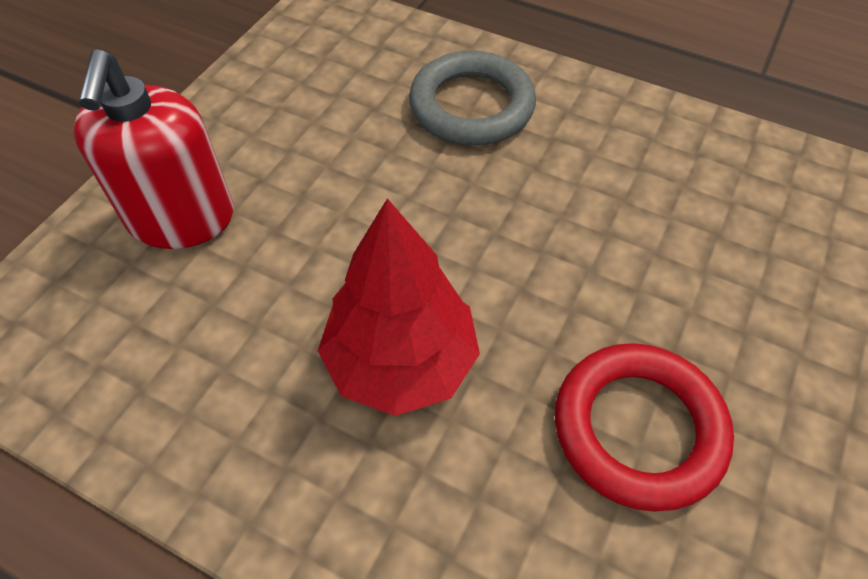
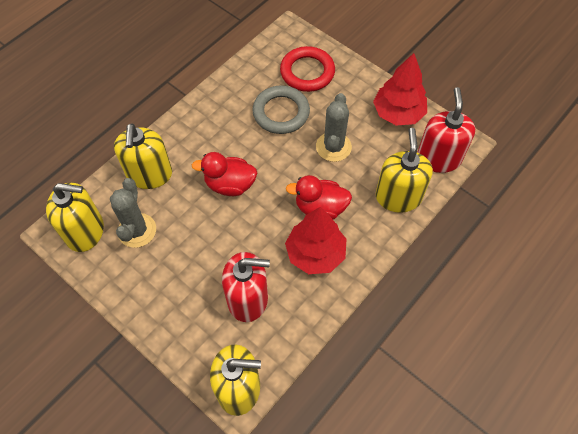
grey cactus: 0 -> 2
red duck: 0 -> 2
red soap dispenser: 1 -> 2
red tree: 1 -> 2
yellow soap dispenser: 0 -> 4

